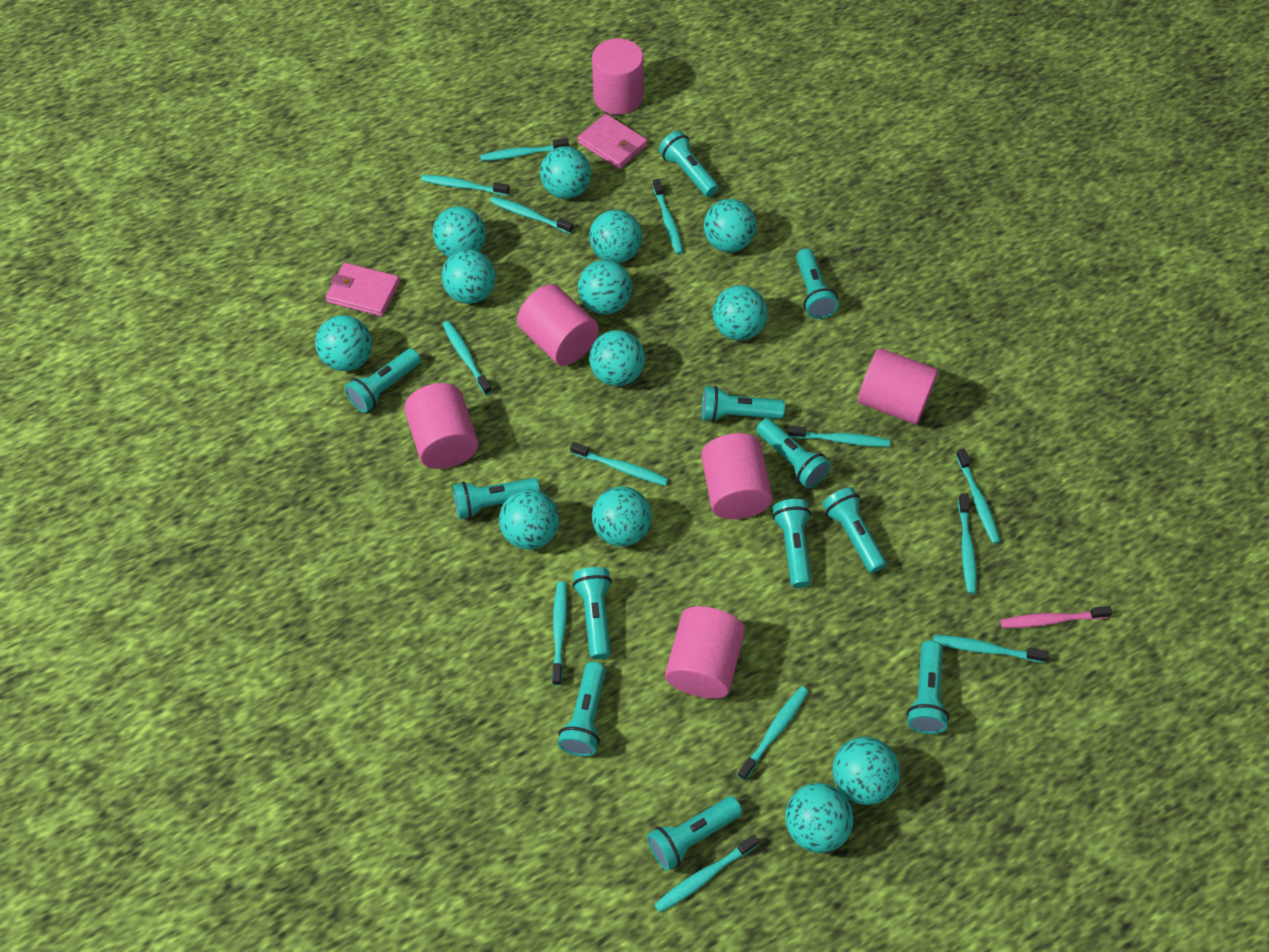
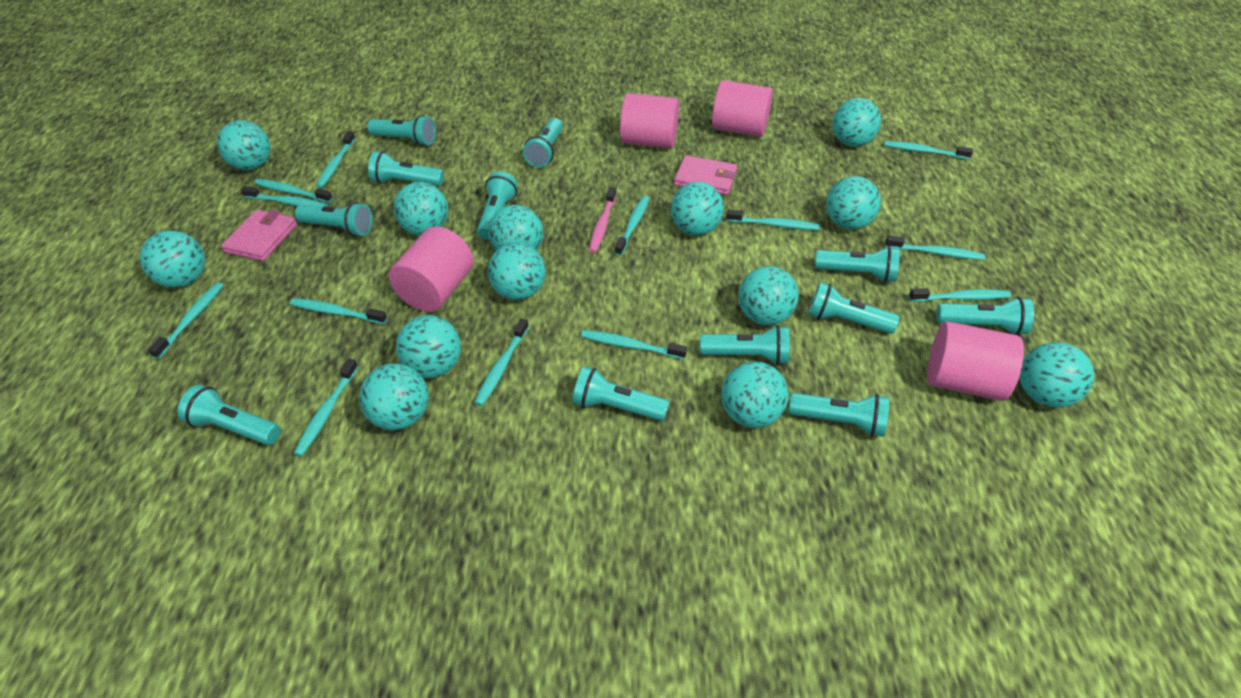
pink cylinder: 6 -> 4

